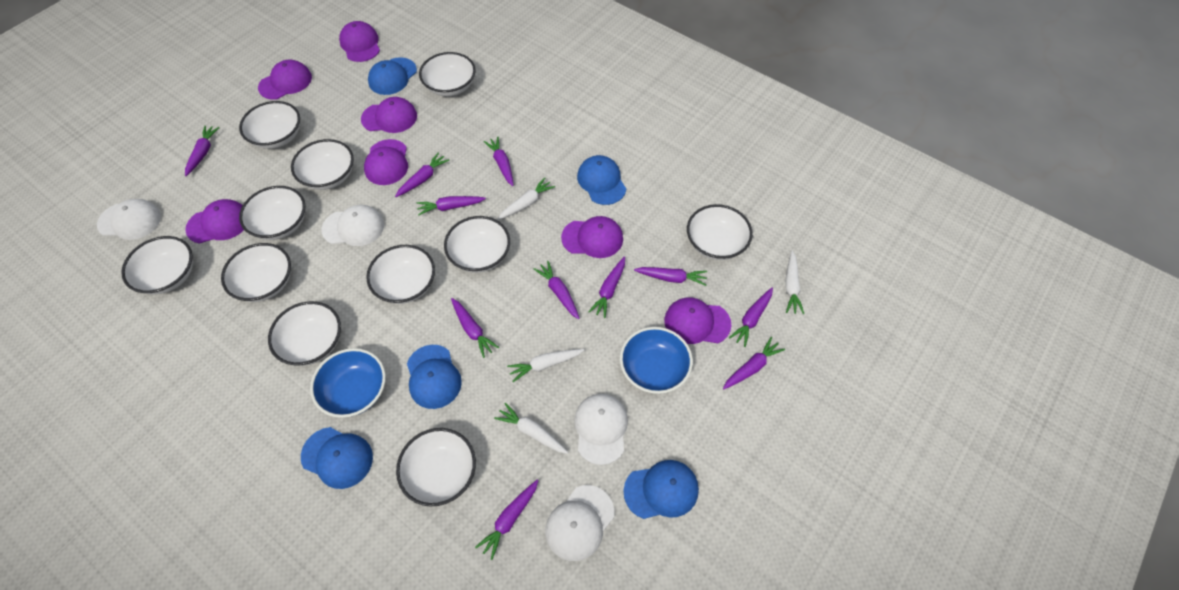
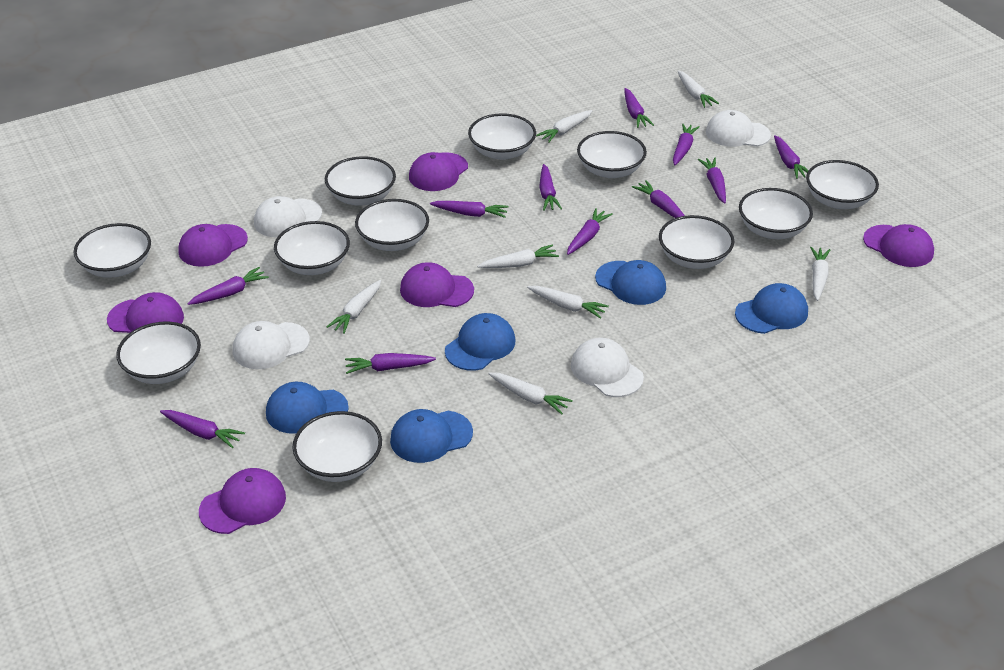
blue bowl: 2 -> 0
purple cap: 7 -> 6
white carrot: 4 -> 7

